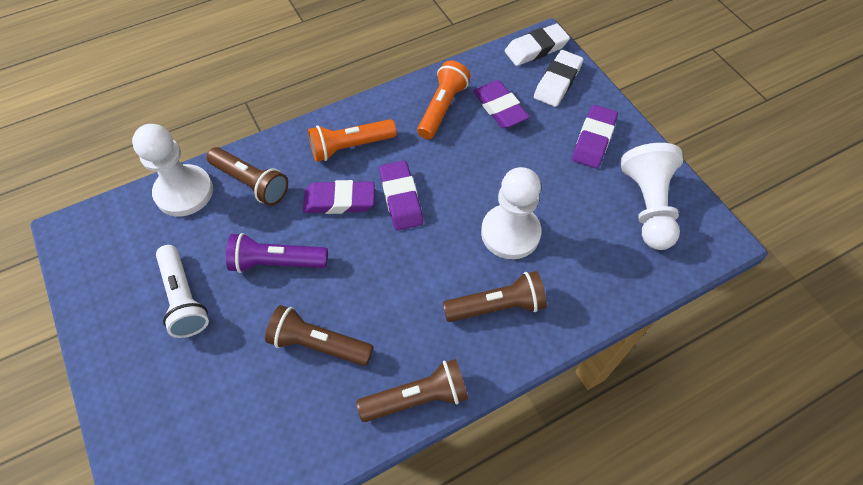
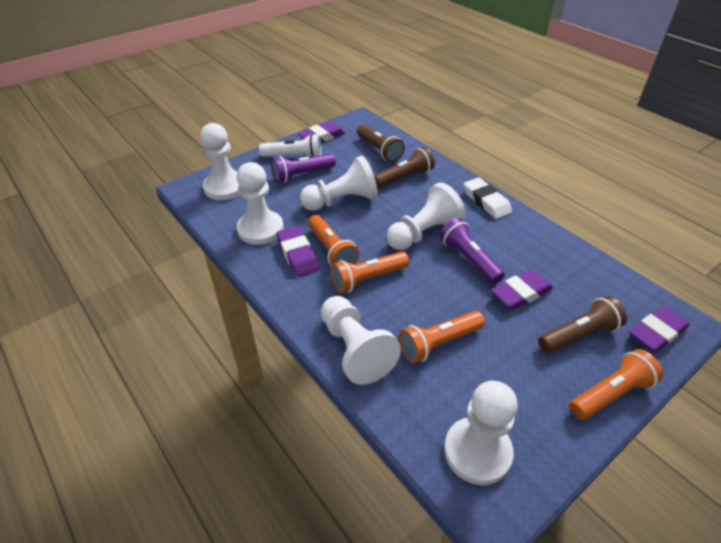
brown flashlight: 4 -> 3
orange flashlight: 2 -> 4
purple flashlight: 1 -> 2
white eraser: 2 -> 1
white pawn: 3 -> 6

